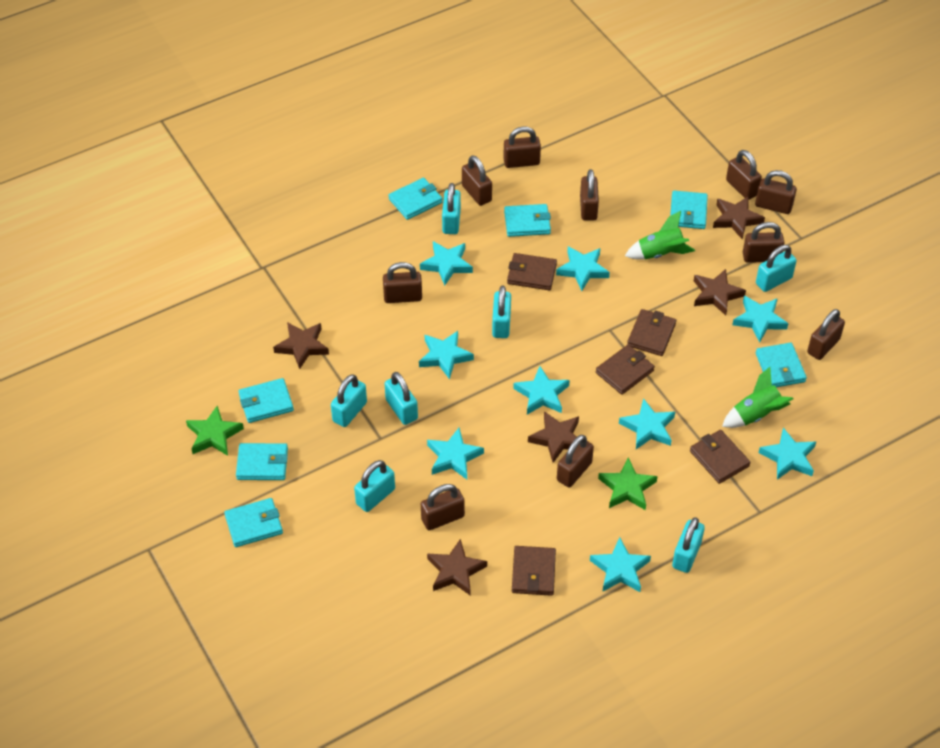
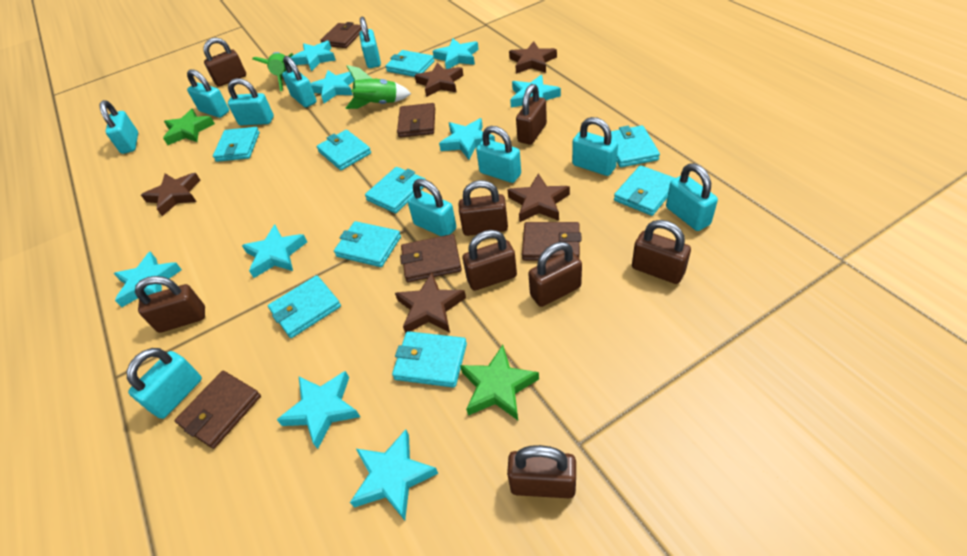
brown padlock: 10 -> 8
turquoise padlock: 7 -> 10
turquoise wallet: 7 -> 9

